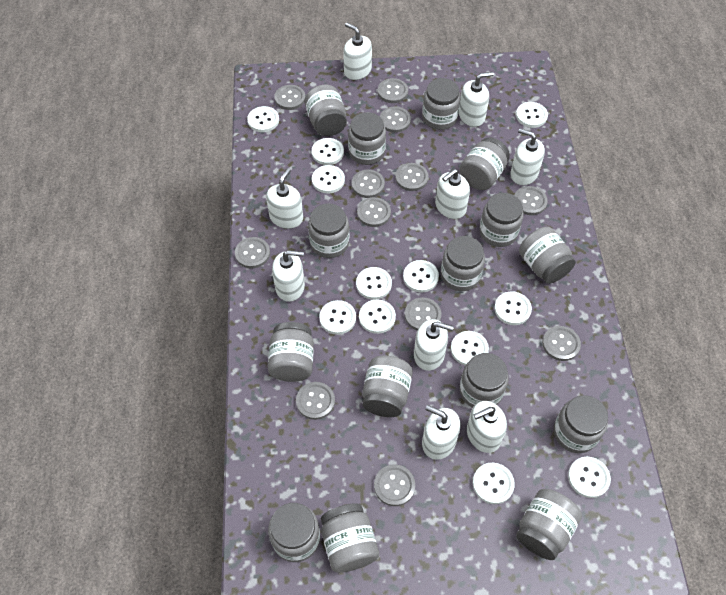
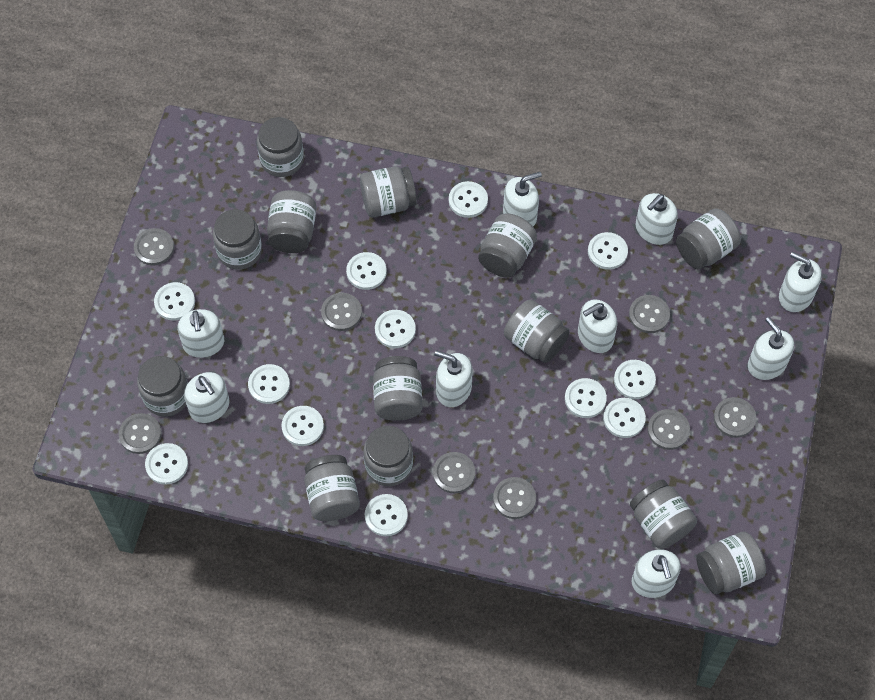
grey button: 12 -> 8
grey jar: 15 -> 13

